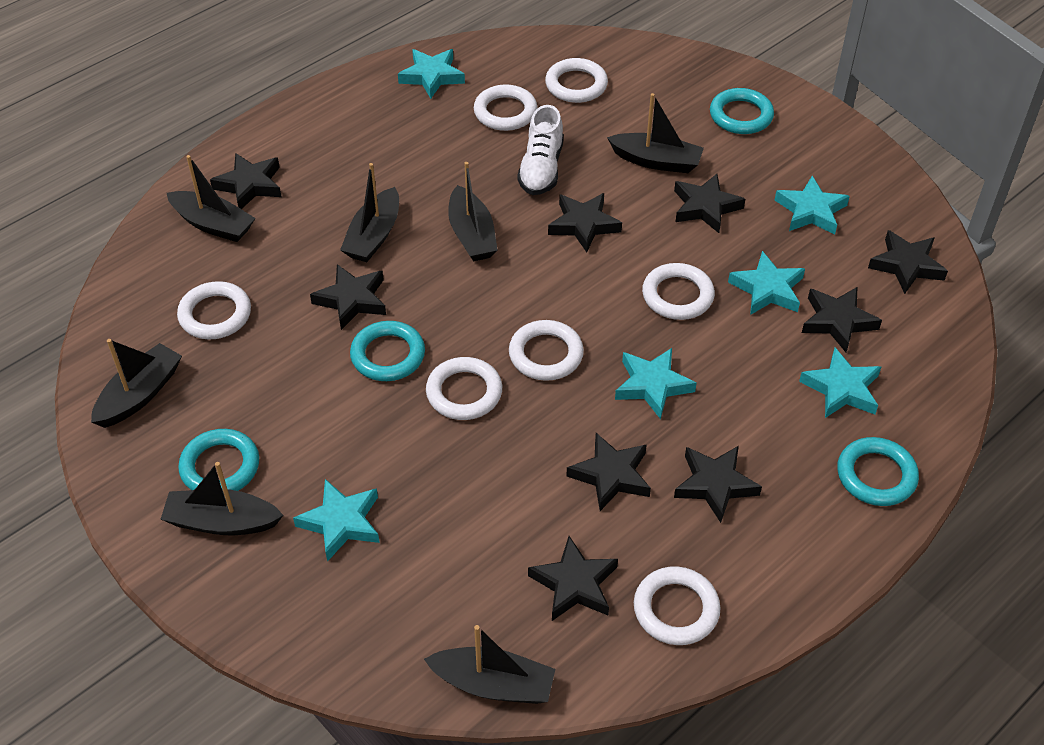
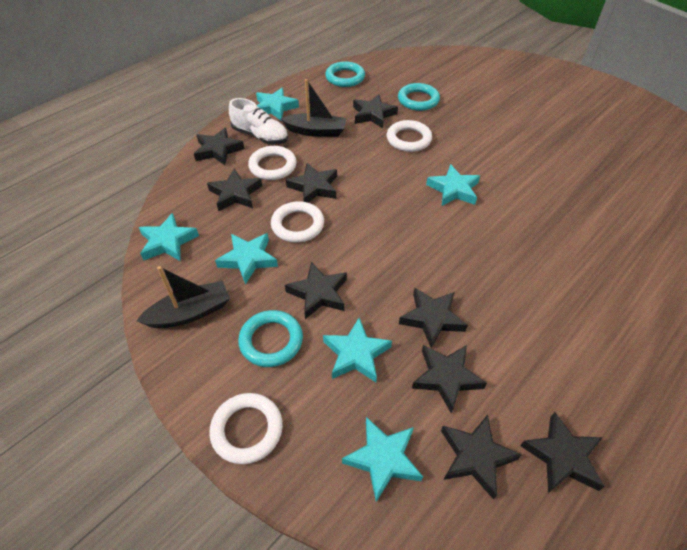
black boat: 7 -> 2
turquoise ring: 4 -> 3
white ring: 7 -> 4

